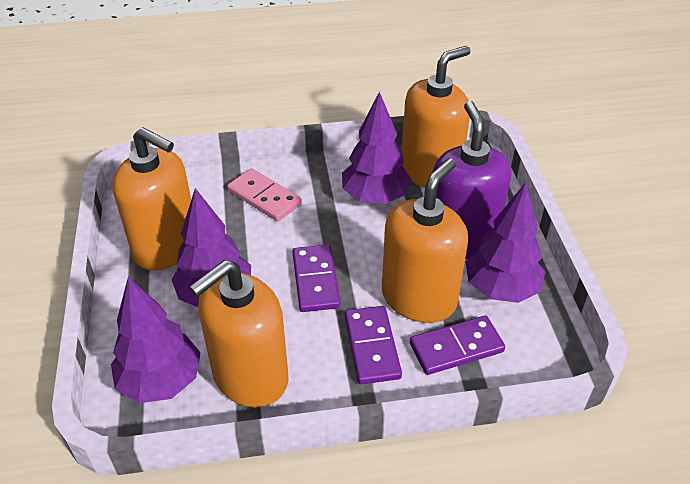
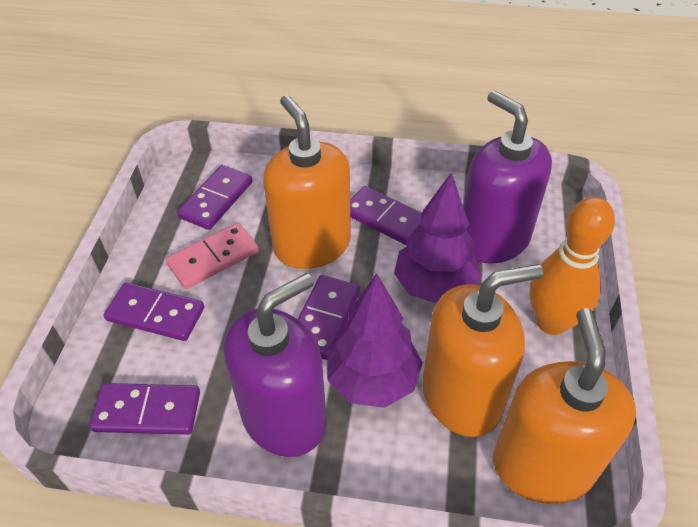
orange bowling pin: 0 -> 1
orange soap dispenser: 4 -> 3
purple domino: 3 -> 5
purple soap dispenser: 1 -> 2
purple tree: 4 -> 2

